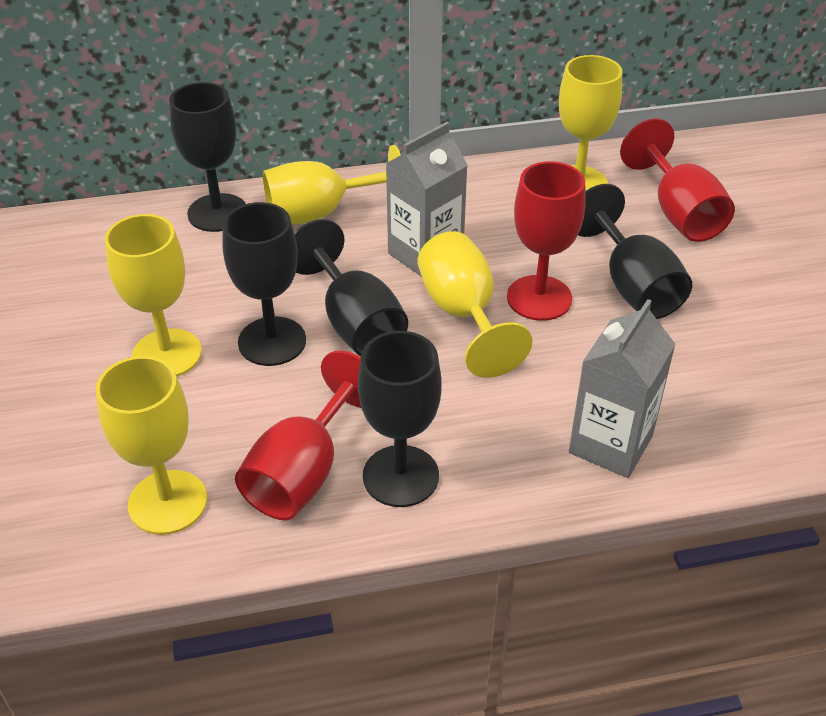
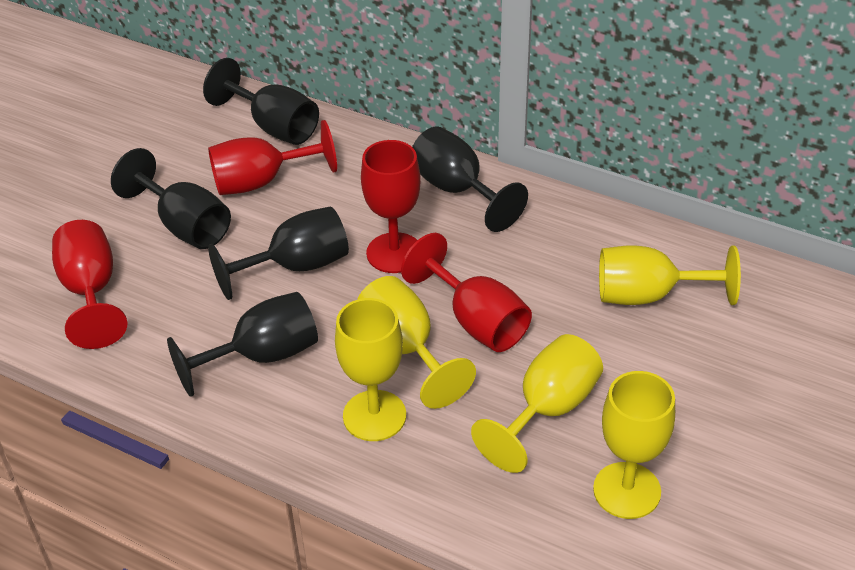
grey carton: 2 -> 0
red goblet: 3 -> 4

